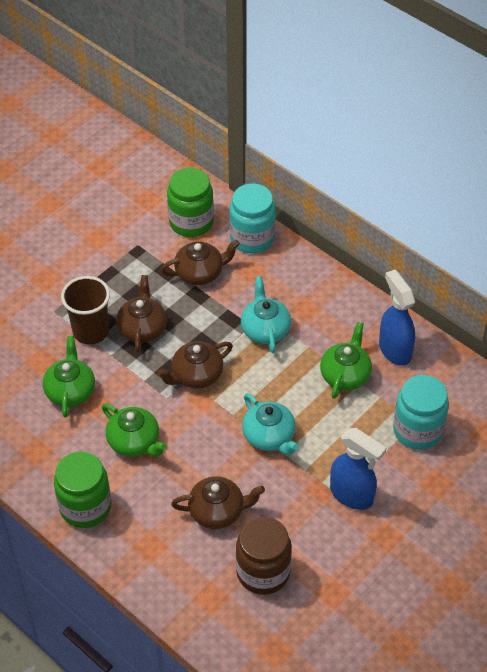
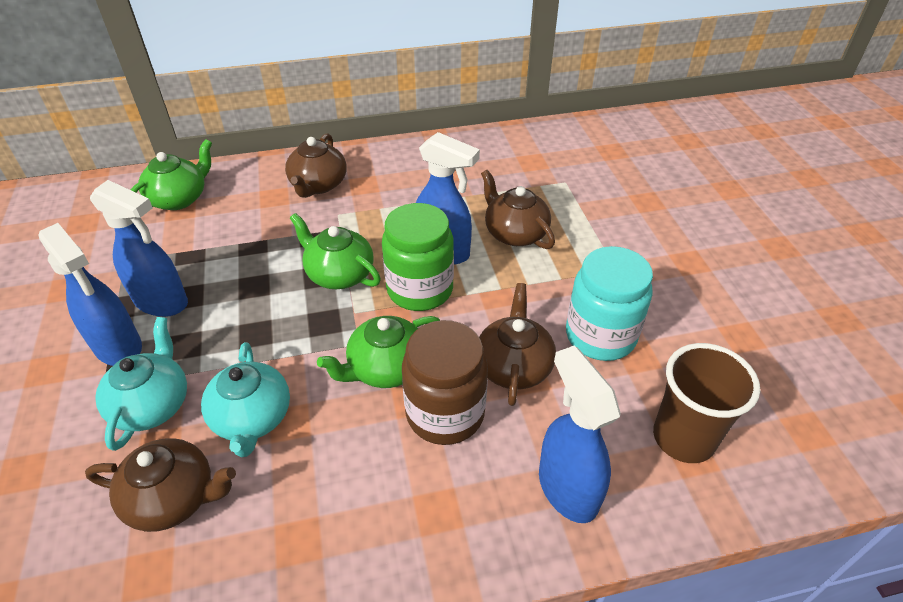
blue spray bottle: 2 -> 4
green jar: 2 -> 1
turquoise jar: 2 -> 1

